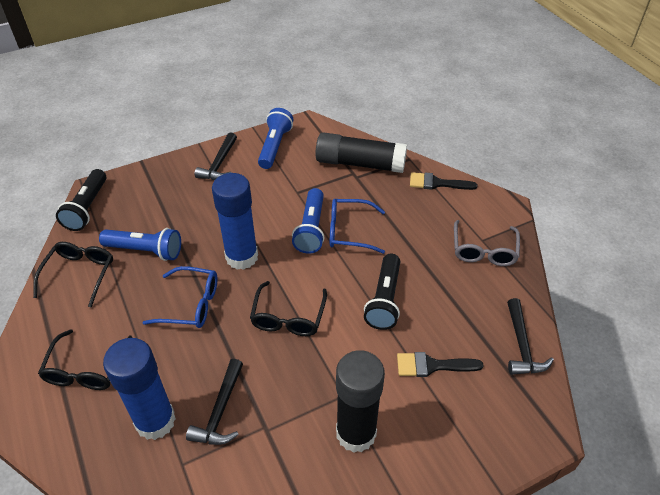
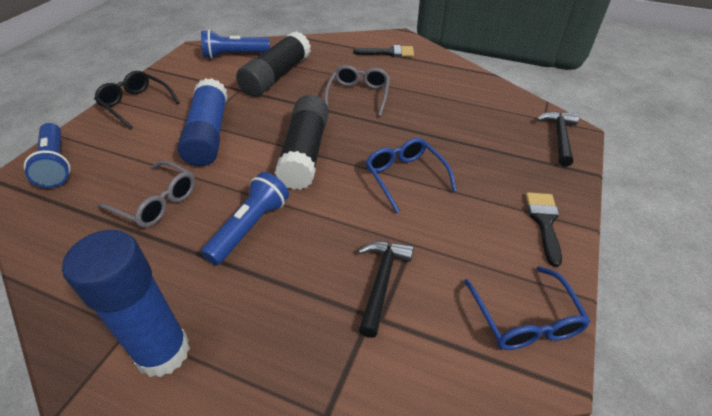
black flashlight: 2 -> 0
black glasses: 3 -> 1
black hammer: 3 -> 2
grey glasses: 1 -> 2

